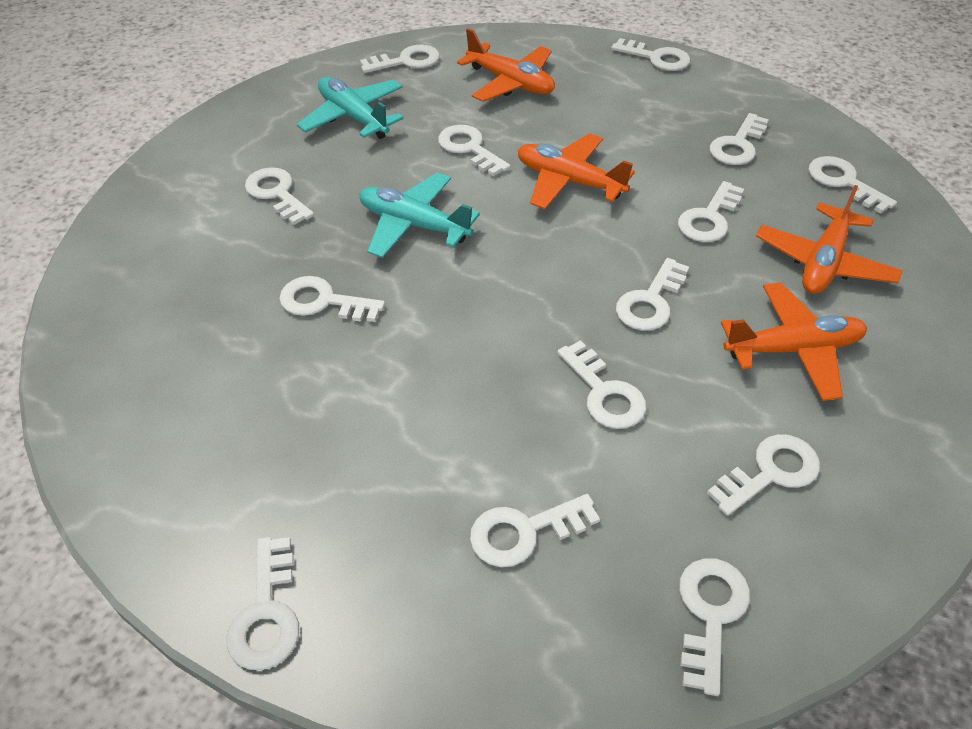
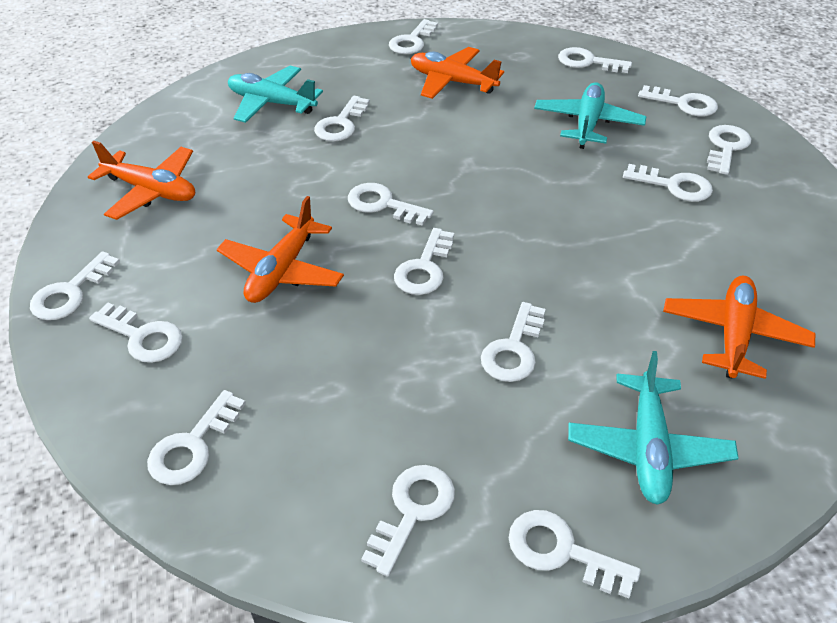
turquoise plane: 2 -> 3

